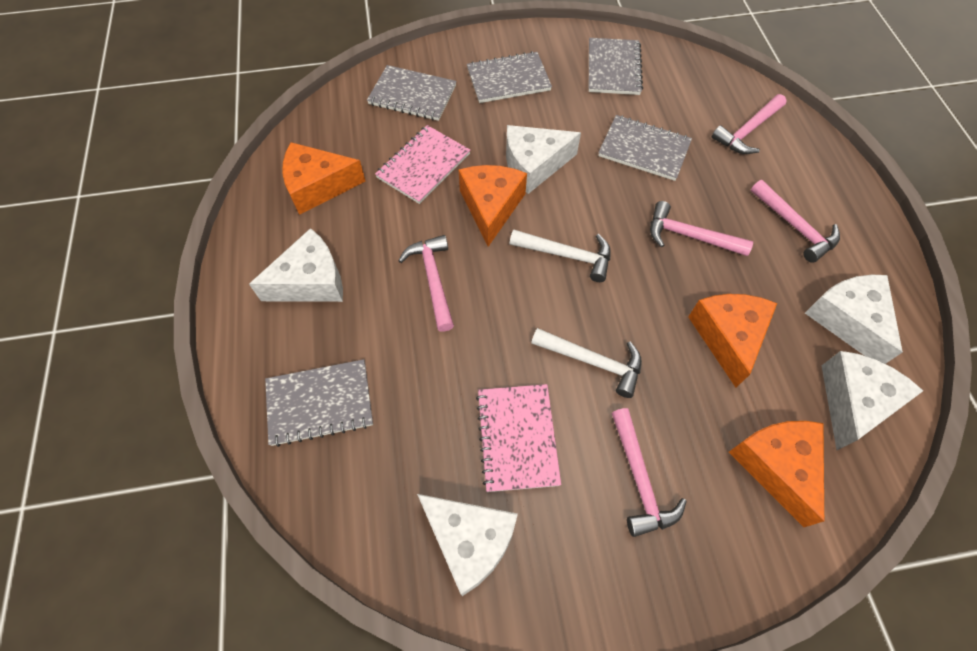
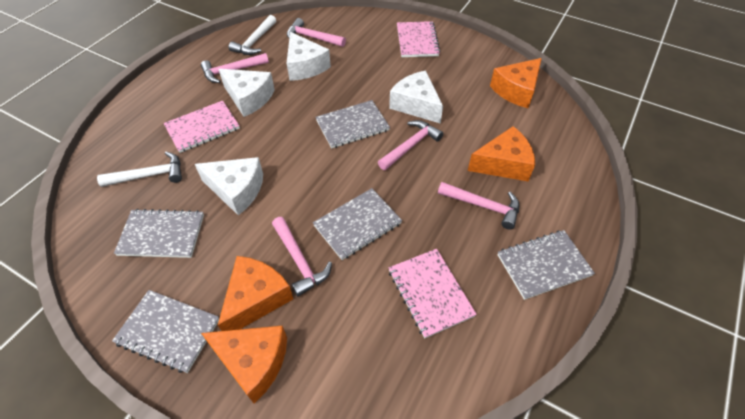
pink notebook: 2 -> 3
white cheese: 5 -> 4

